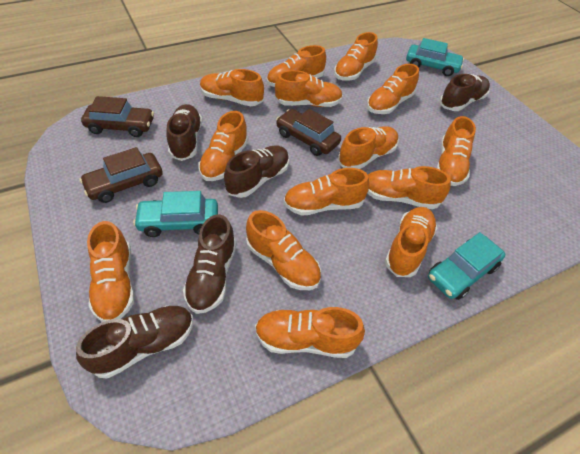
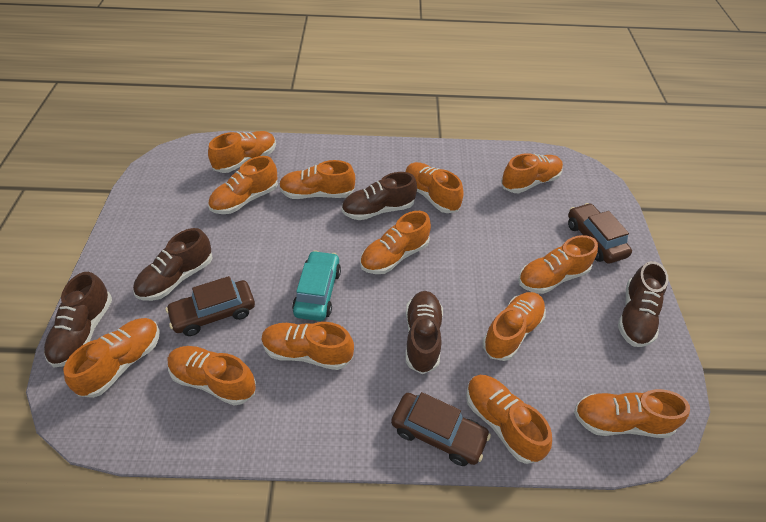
orange shoe: 14 -> 13
turquoise car: 3 -> 1

